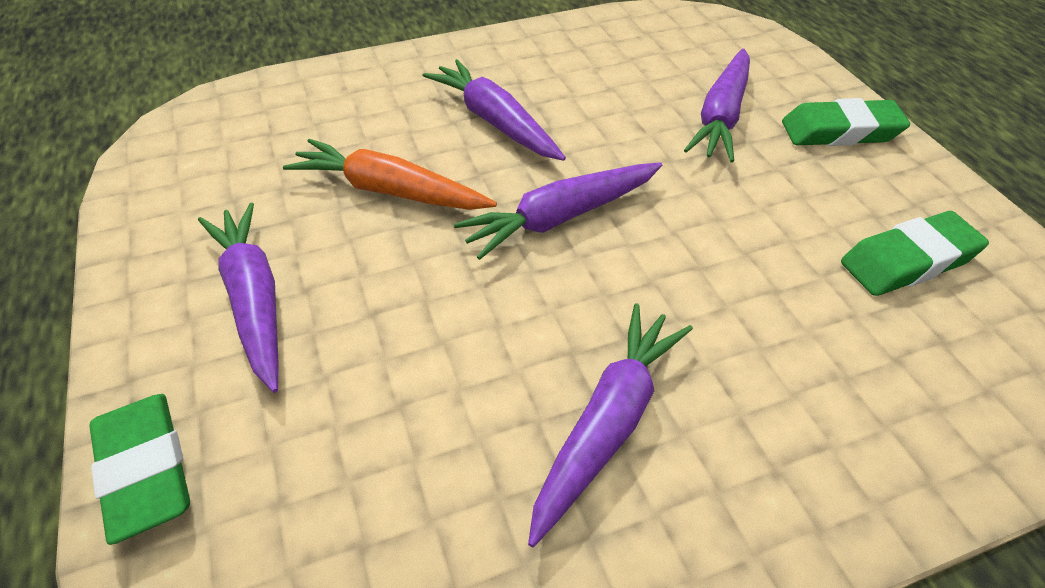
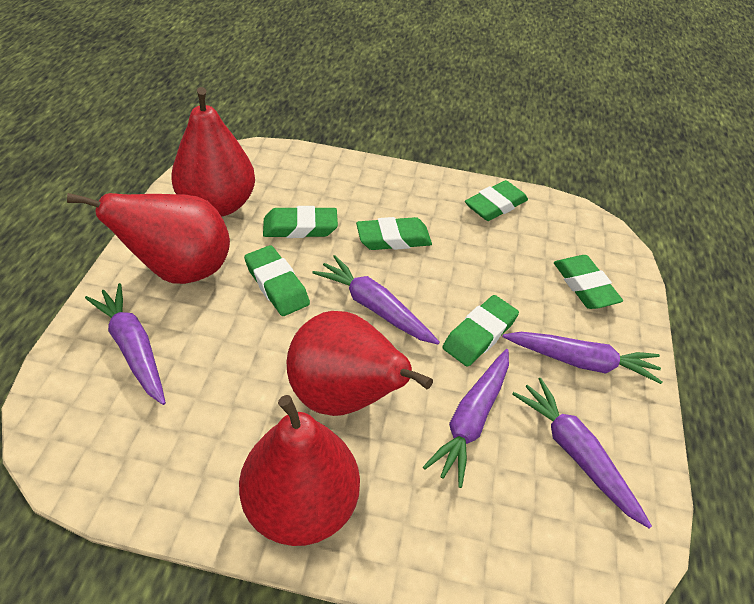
green eraser: 3 -> 6
orange carrot: 1 -> 0
red pear: 0 -> 4

